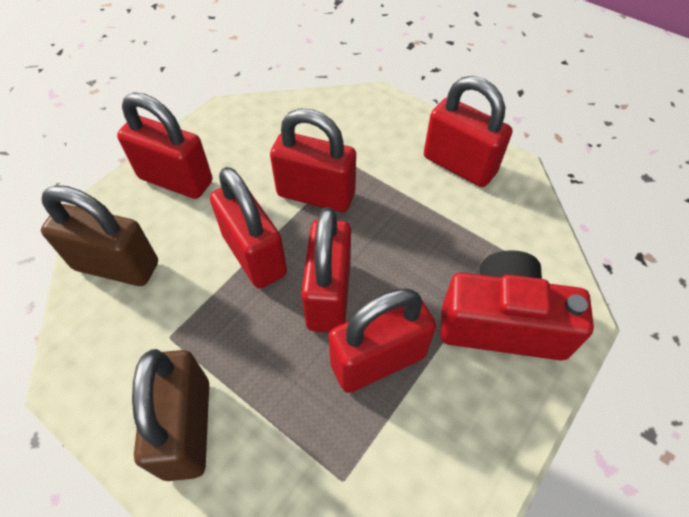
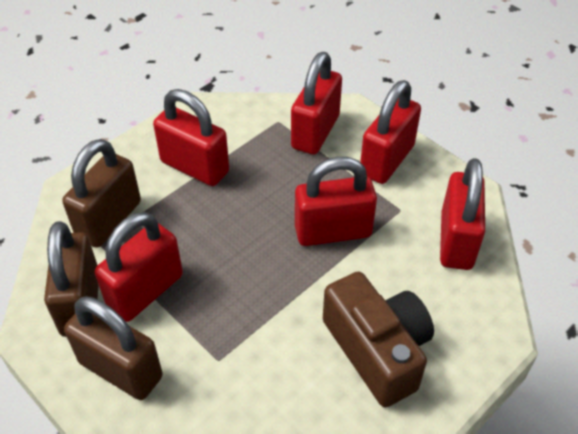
brown camera: 0 -> 1
brown padlock: 2 -> 3
red camera: 1 -> 0

